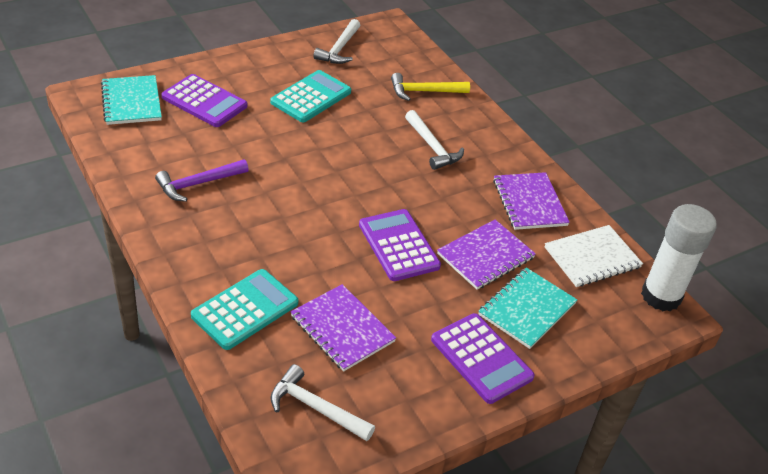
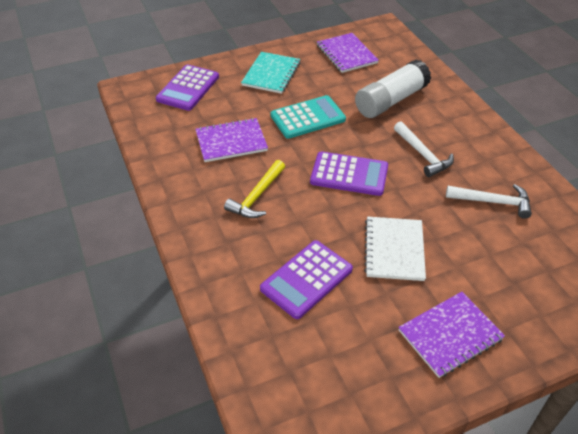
purple hammer: 1 -> 0
turquoise calculator: 2 -> 1
turquoise notebook: 2 -> 1
white hammer: 3 -> 2

